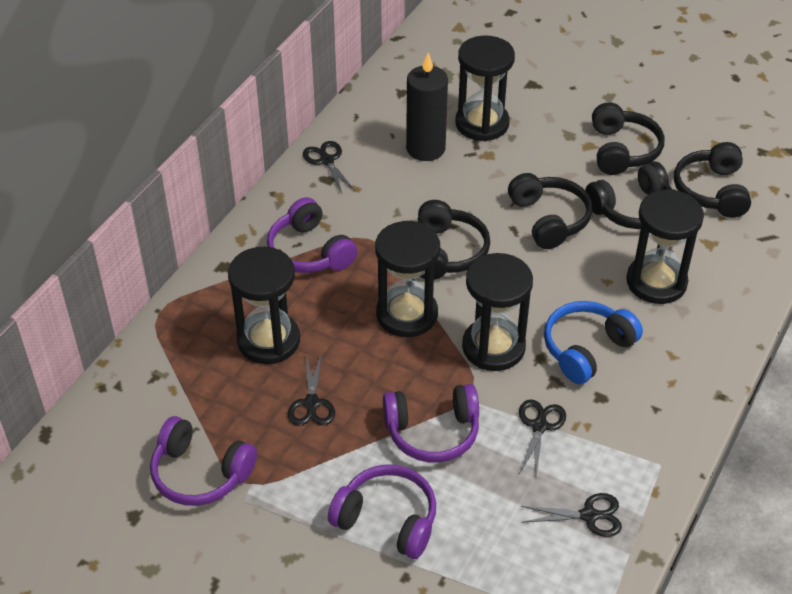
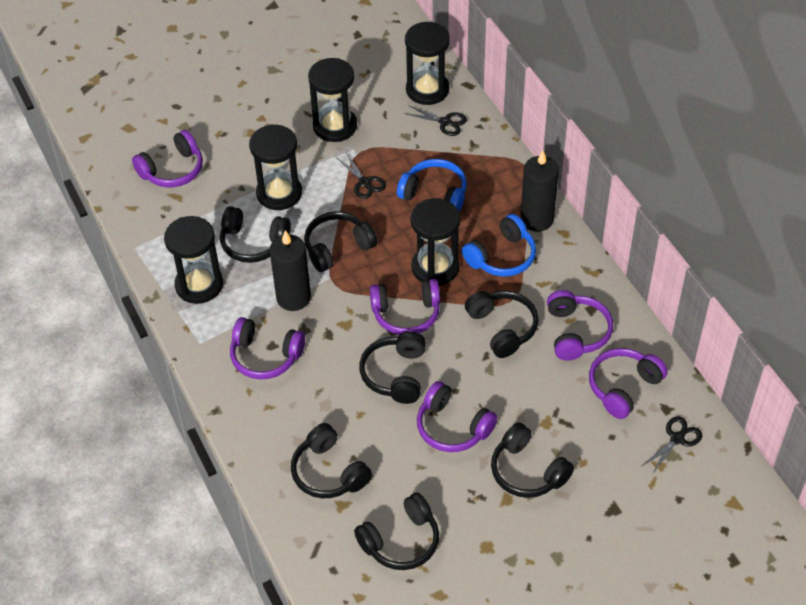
black candle: 1 -> 2
black headphones: 5 -> 7
black scissors: 4 -> 3
blue headphones: 1 -> 2
purple headphones: 4 -> 6

